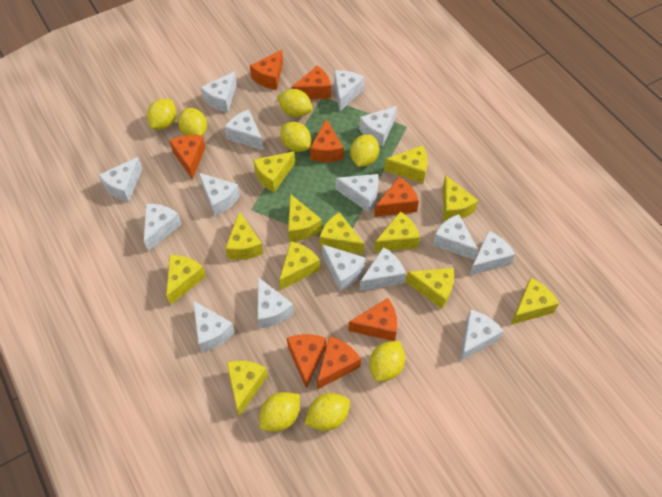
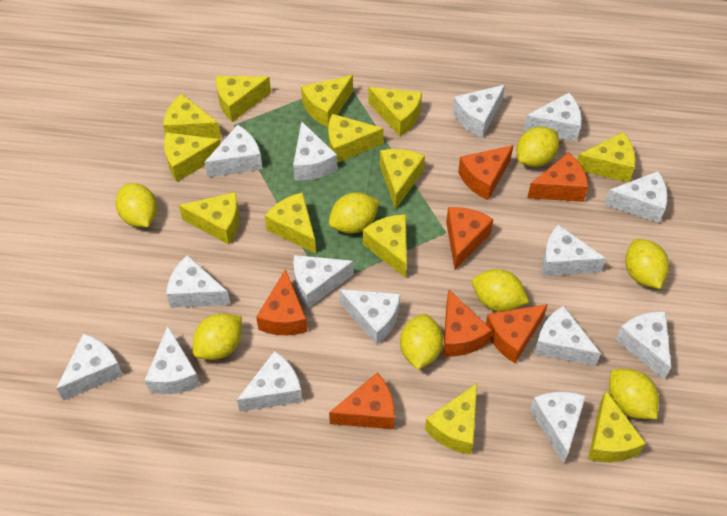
orange cheese: 8 -> 7
yellow cheese: 12 -> 13

